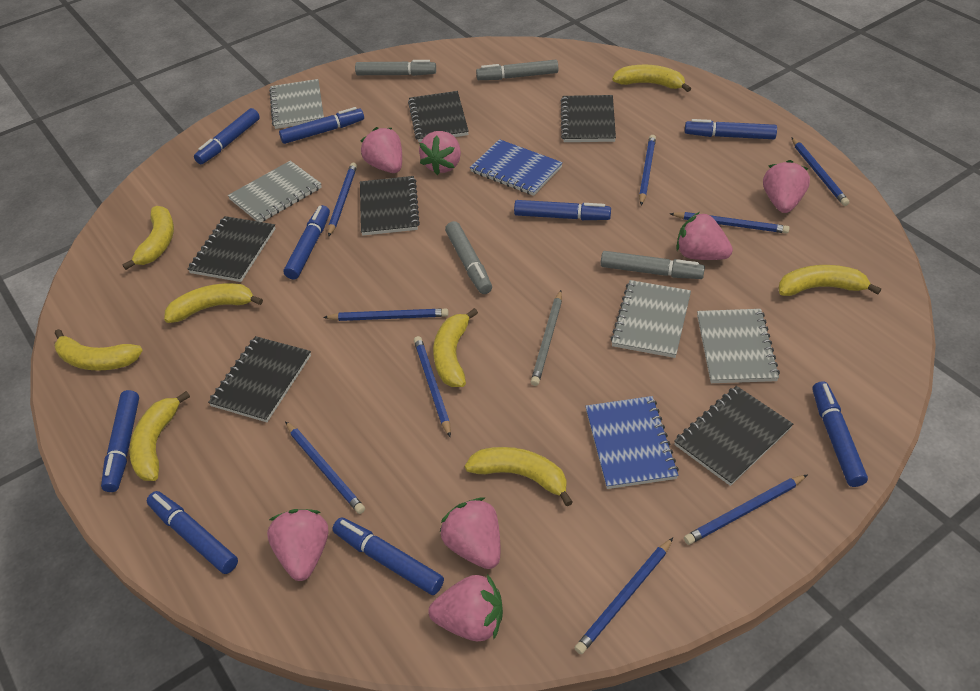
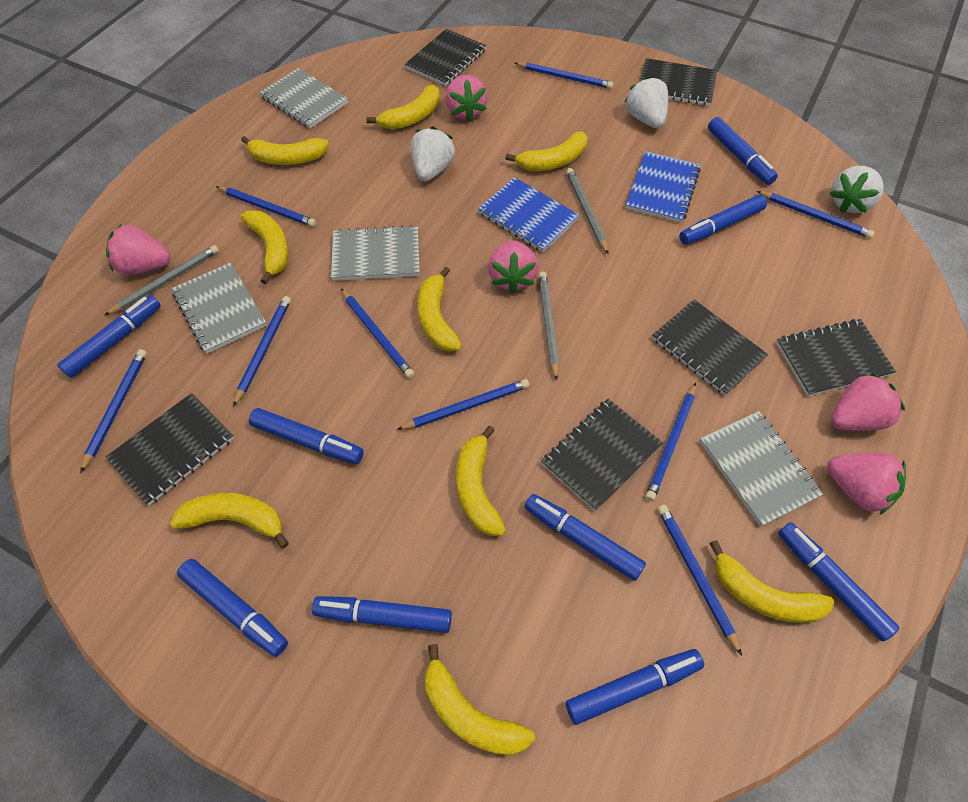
grey marker: 4 -> 0
grey pencil: 1 -> 3
pink strawberry: 7 -> 5
white strawberry: 0 -> 3
yellow banana: 8 -> 9

